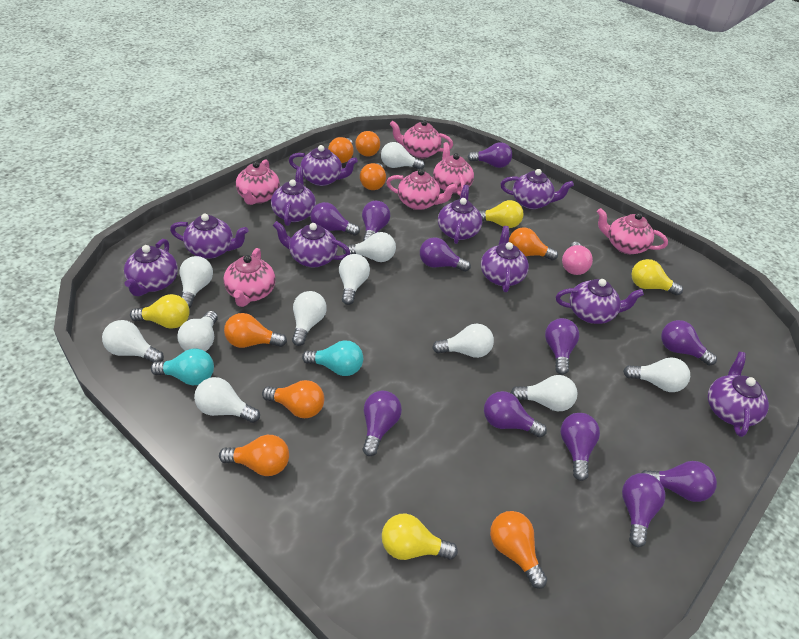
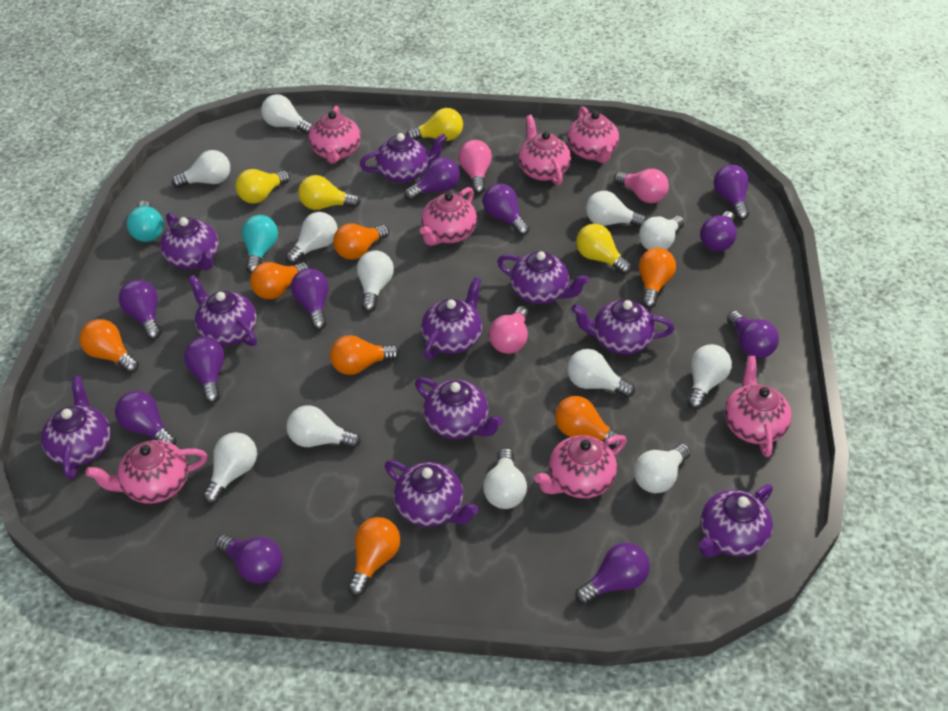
orange light bulb: 8 -> 7
pink light bulb: 1 -> 3
pink teapot: 6 -> 7
white light bulb: 11 -> 12

